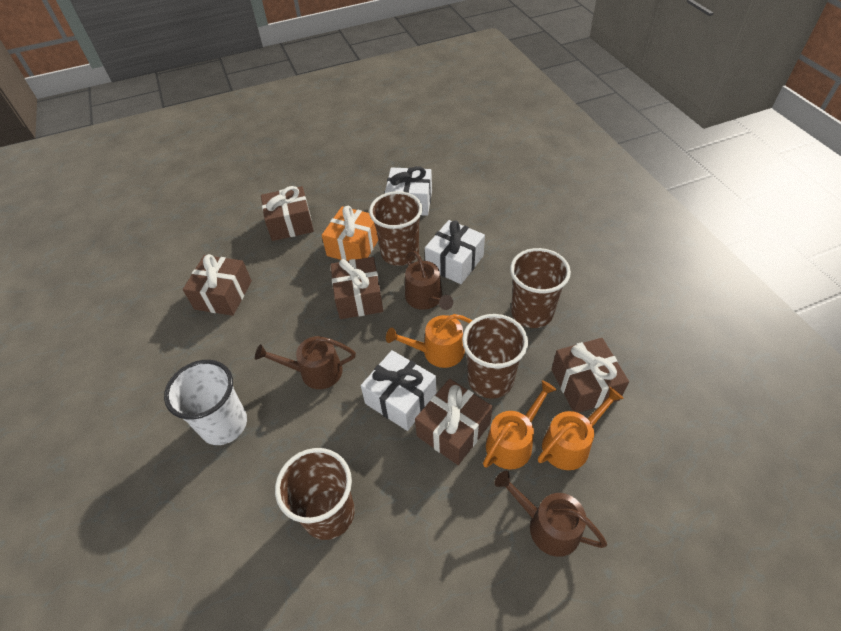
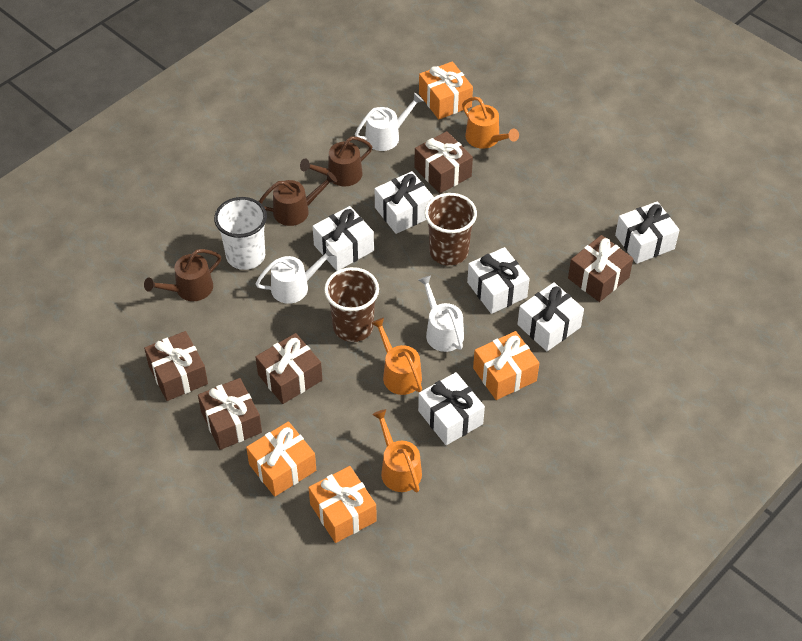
brown cup: 4 -> 2
orange gift: 1 -> 4
white gift: 3 -> 6
white watering can: 0 -> 3

